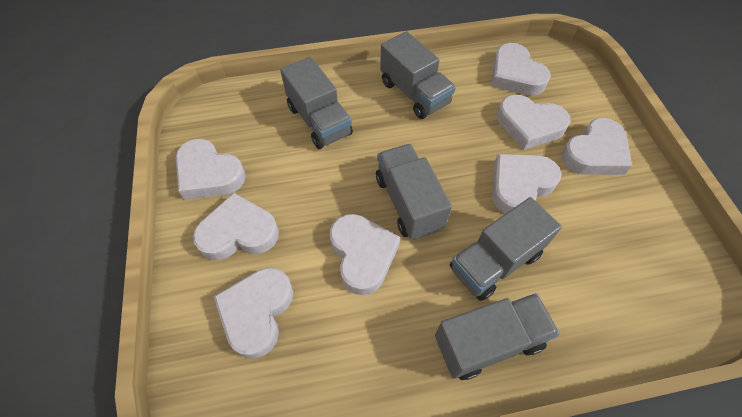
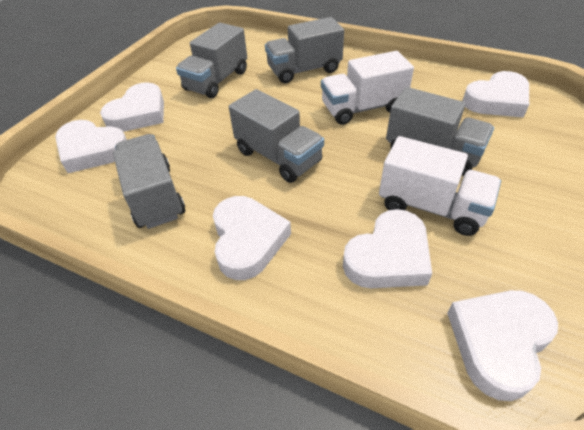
white heart: 8 -> 6
white truck: 0 -> 2

